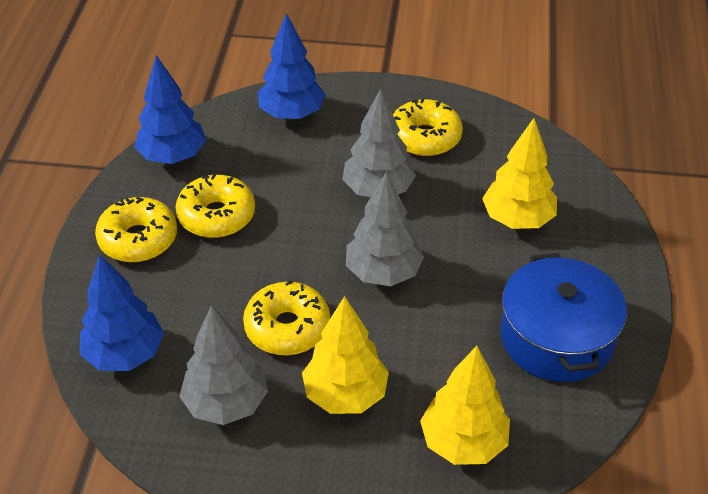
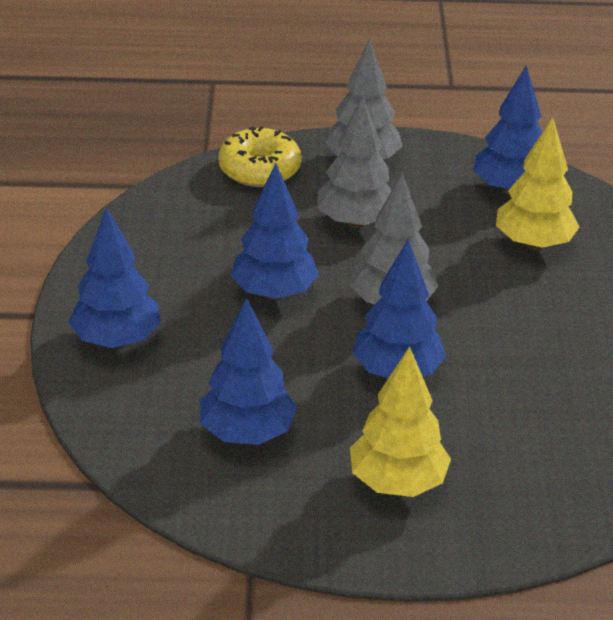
blue pot: 1 -> 0
blue tree: 3 -> 5
yellow donut: 4 -> 1
yellow tree: 3 -> 2

